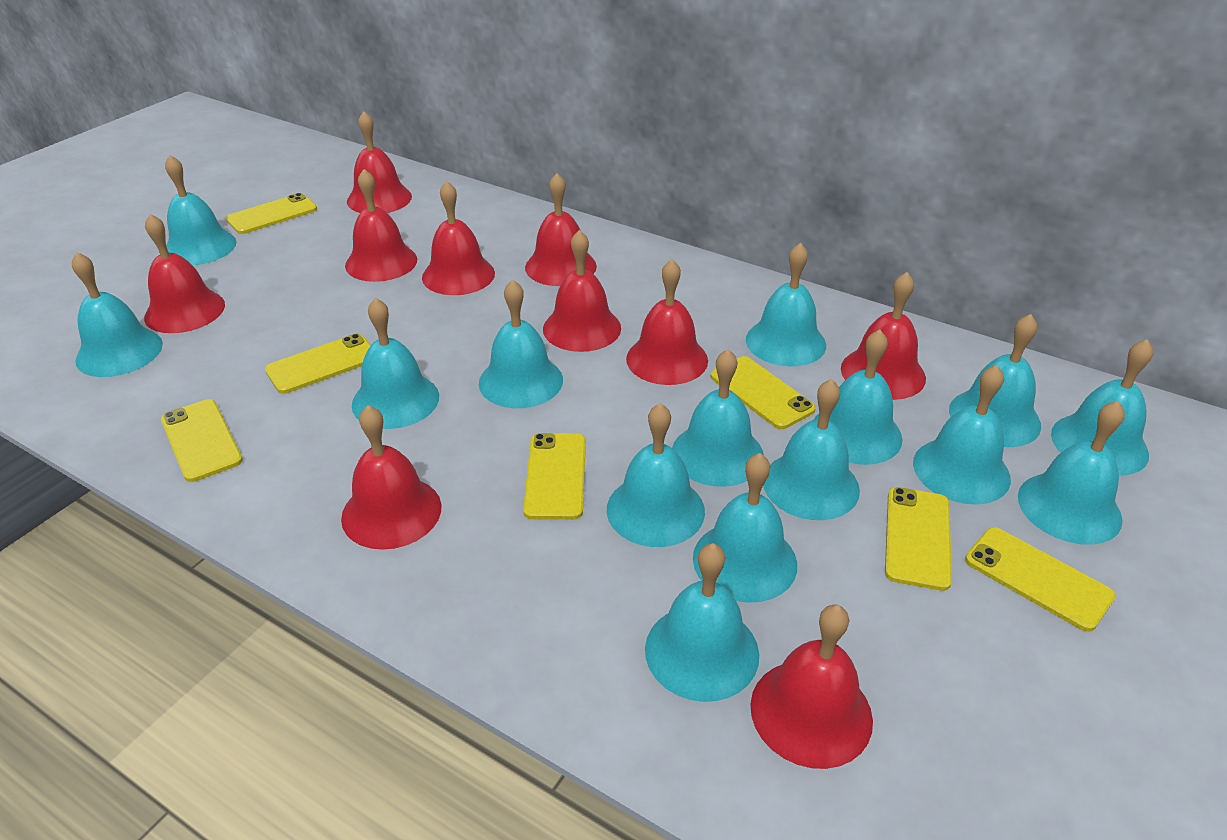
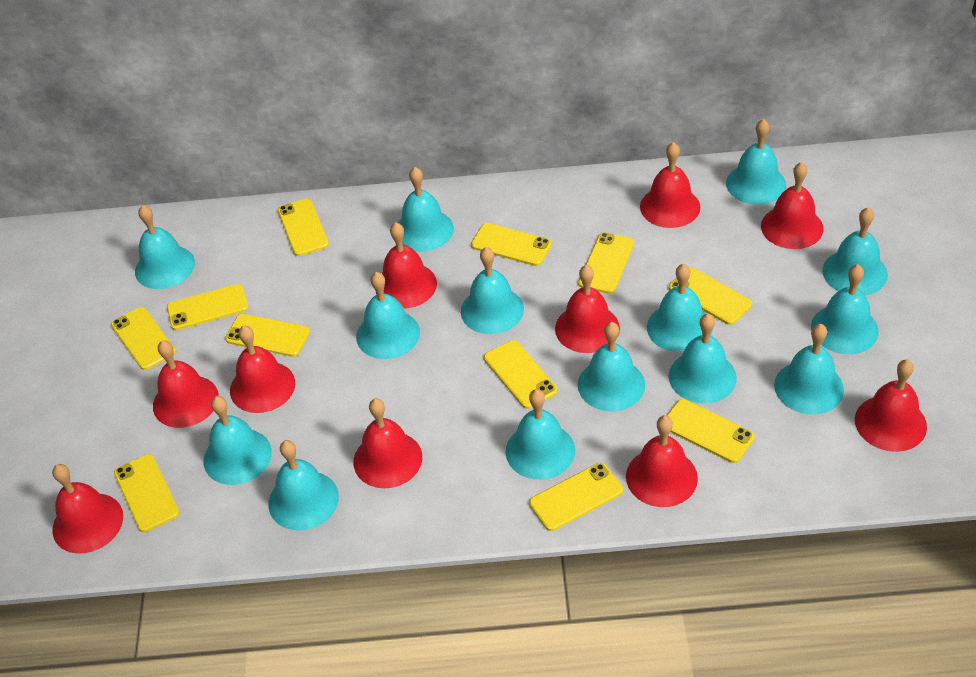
turquoise bell: 15 -> 14
yellow phone: 7 -> 11

